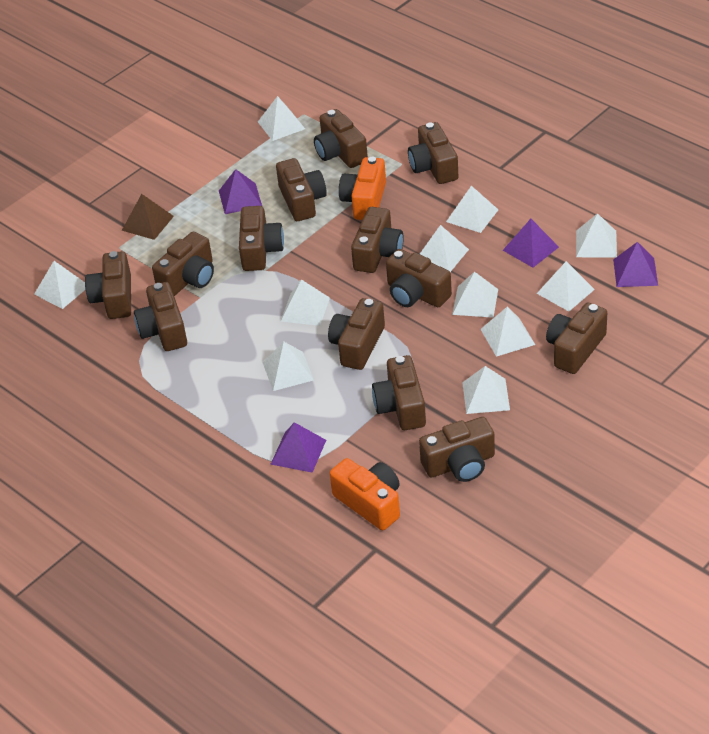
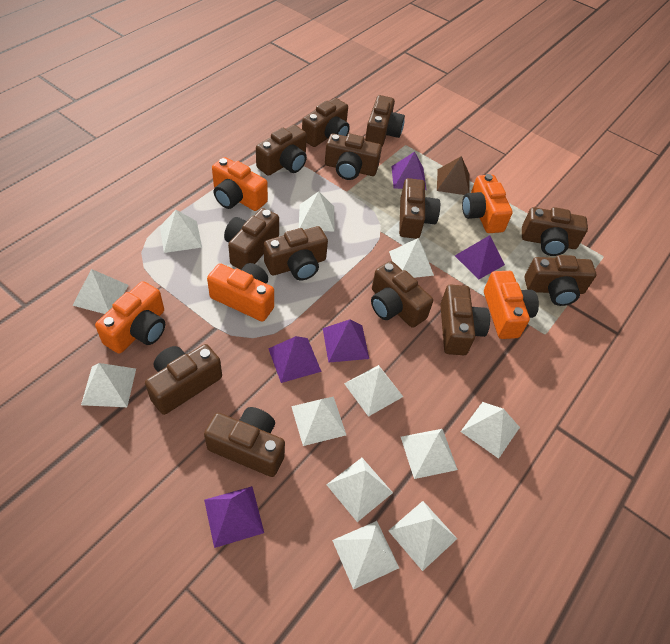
orange camera: 2 -> 5
purple pyramid: 4 -> 5
white pyramid: 11 -> 12

